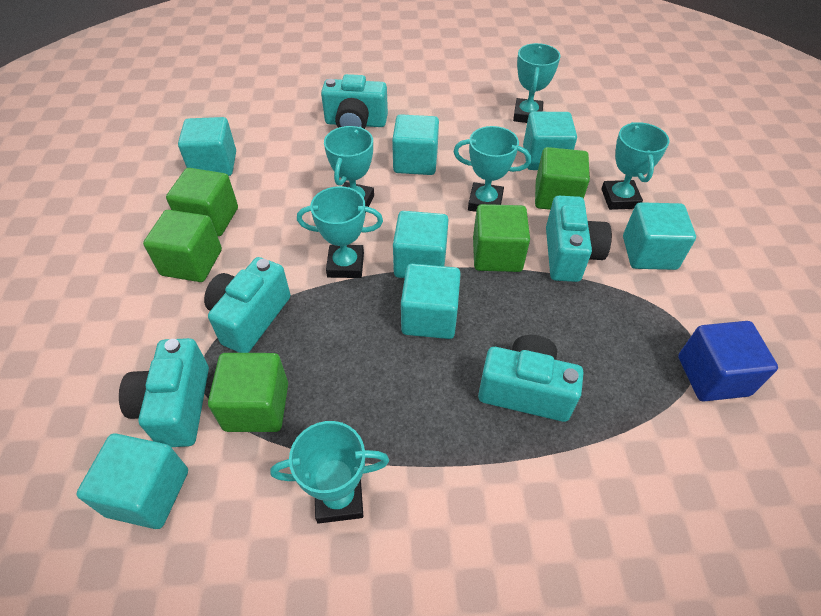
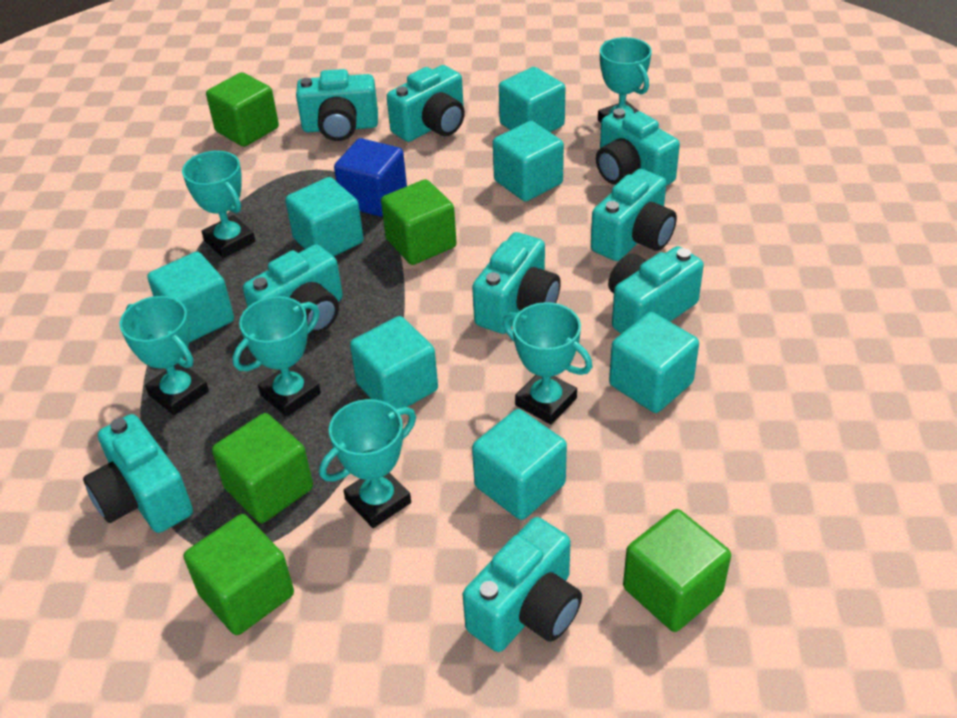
turquoise camera: 5 -> 9

